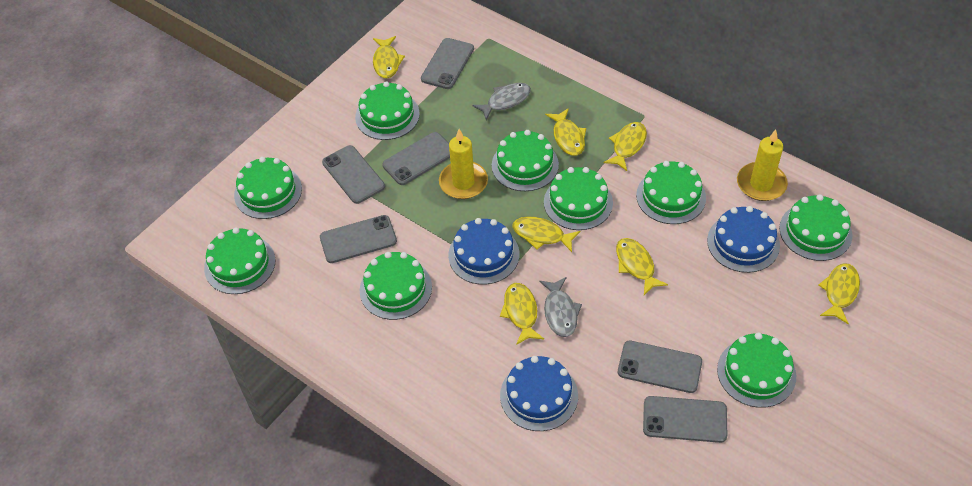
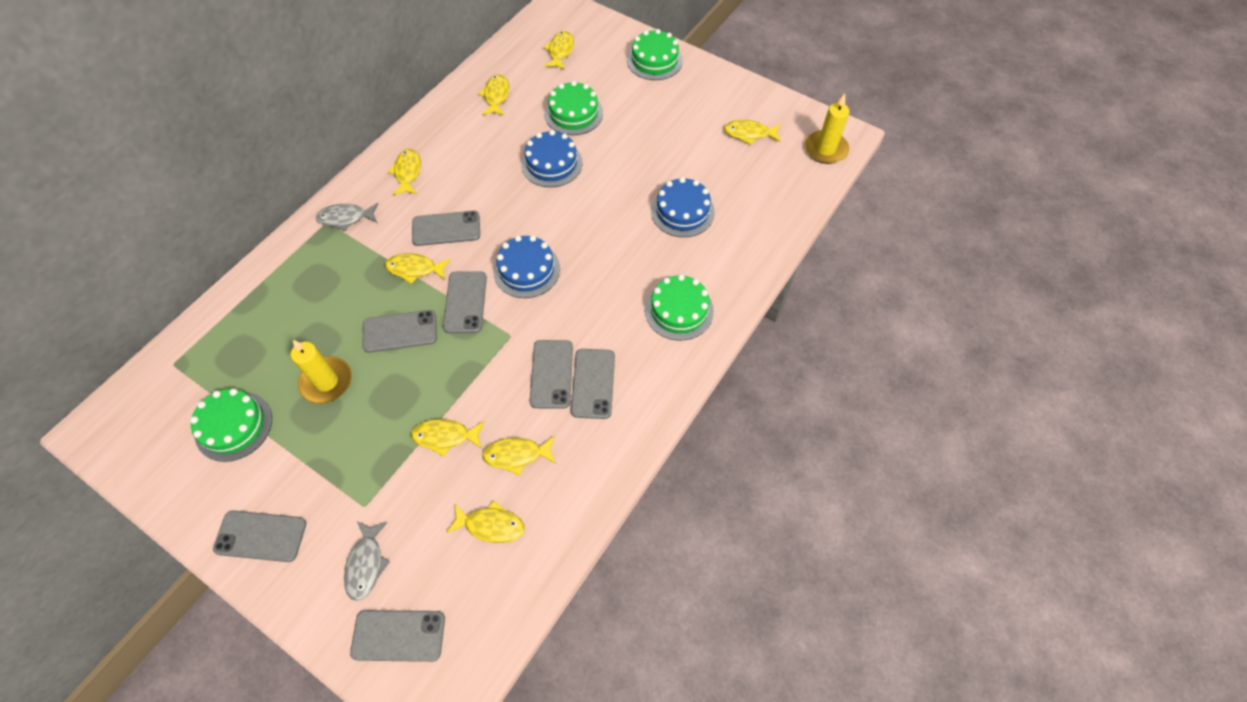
green cake: 9 -> 4
grey phone: 6 -> 7
yellow fish: 7 -> 8

